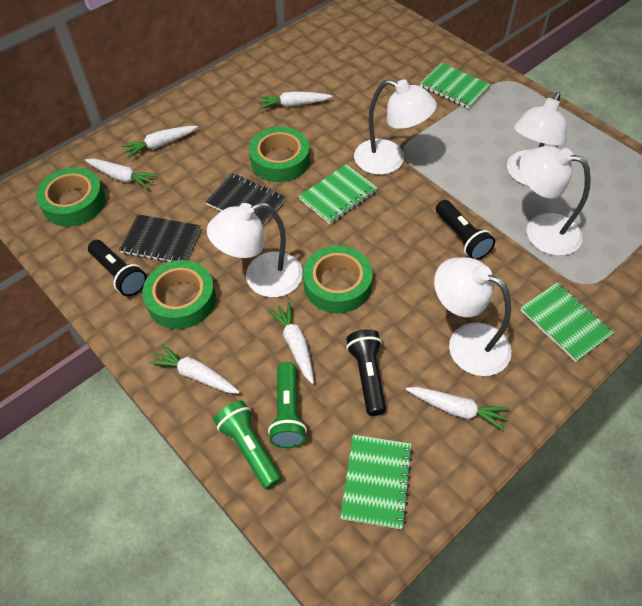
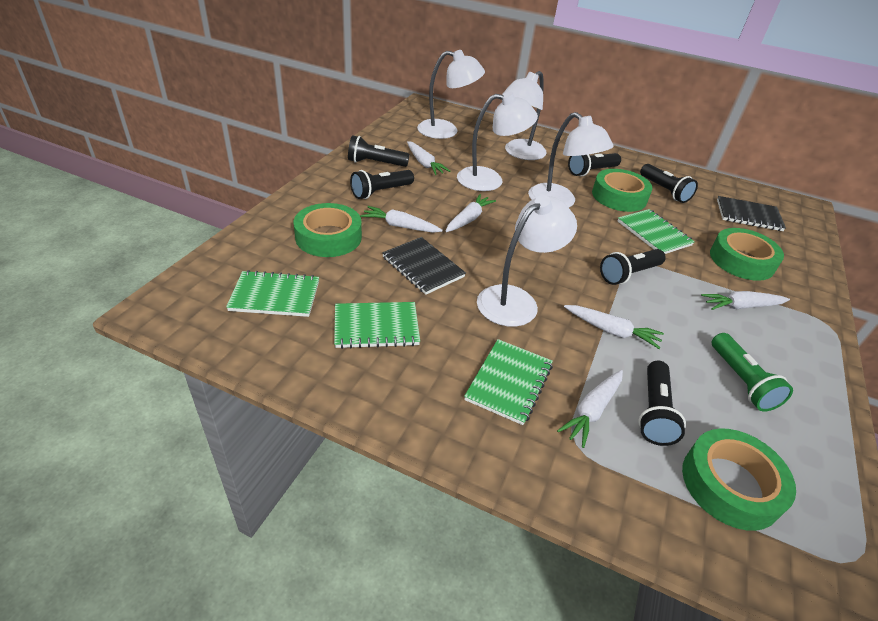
black flashlight: 3 -> 6
green flashlight: 2 -> 1

